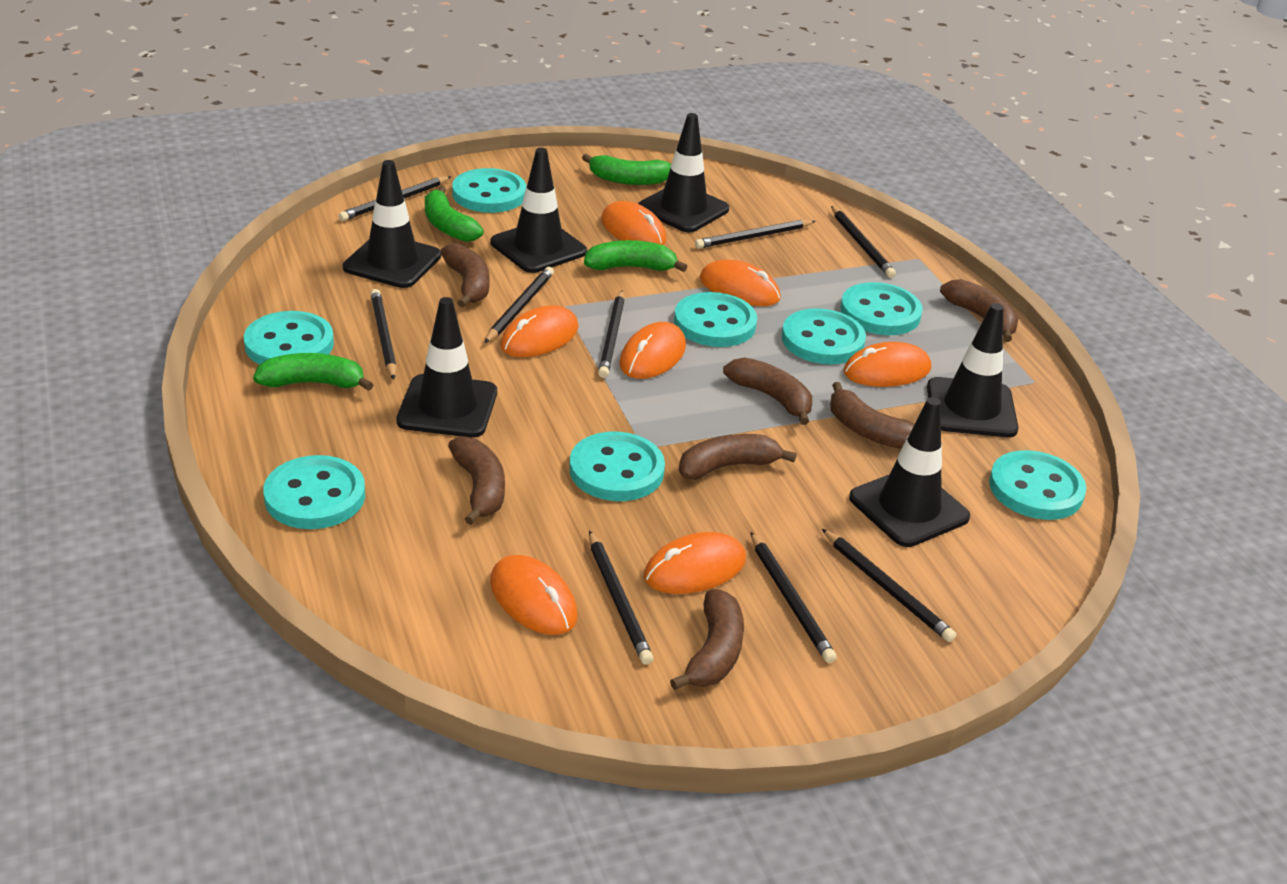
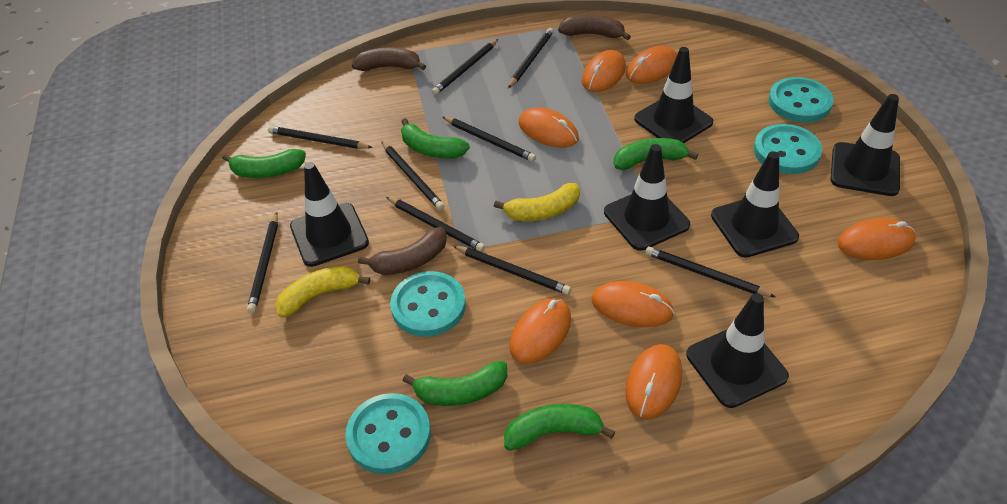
brown banana: 7 -> 3
green banana: 4 -> 5
turquoise button: 8 -> 4
yellow banana: 0 -> 2

